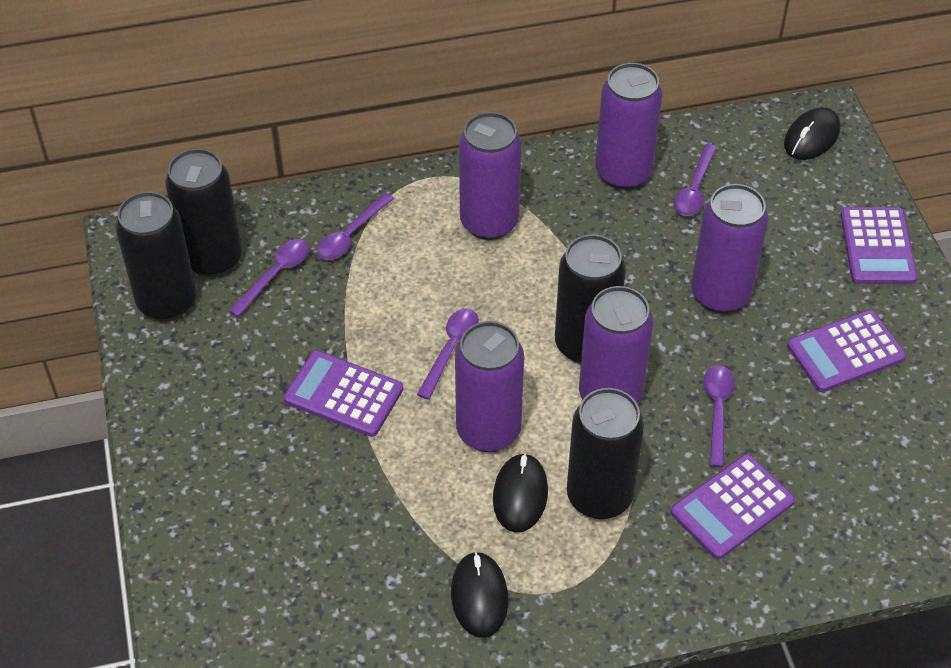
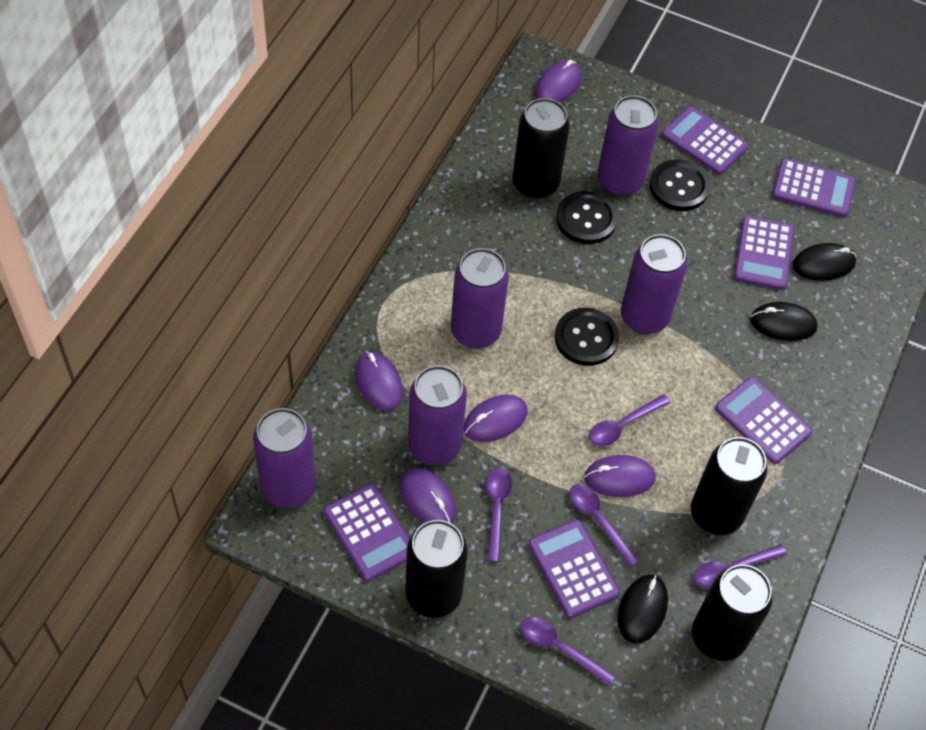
black button: 0 -> 3
purple calculator: 4 -> 6
purple mouse: 0 -> 5

